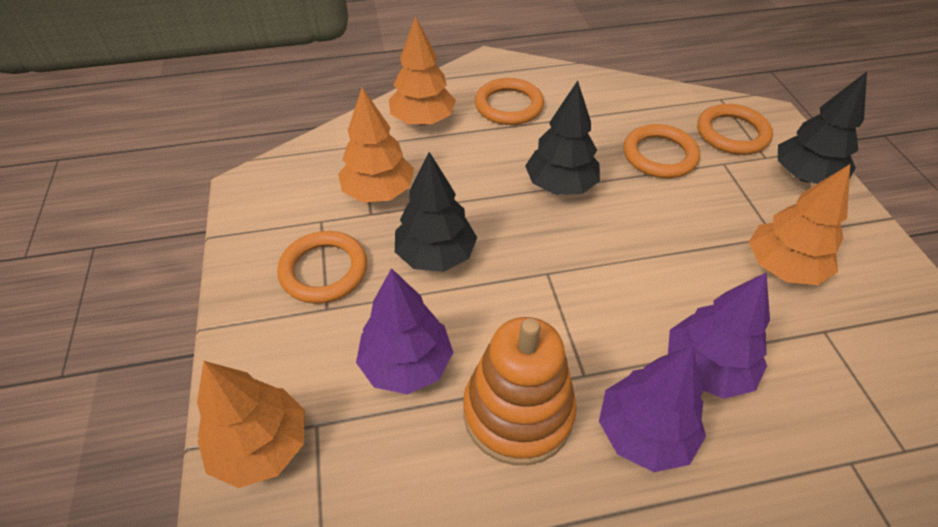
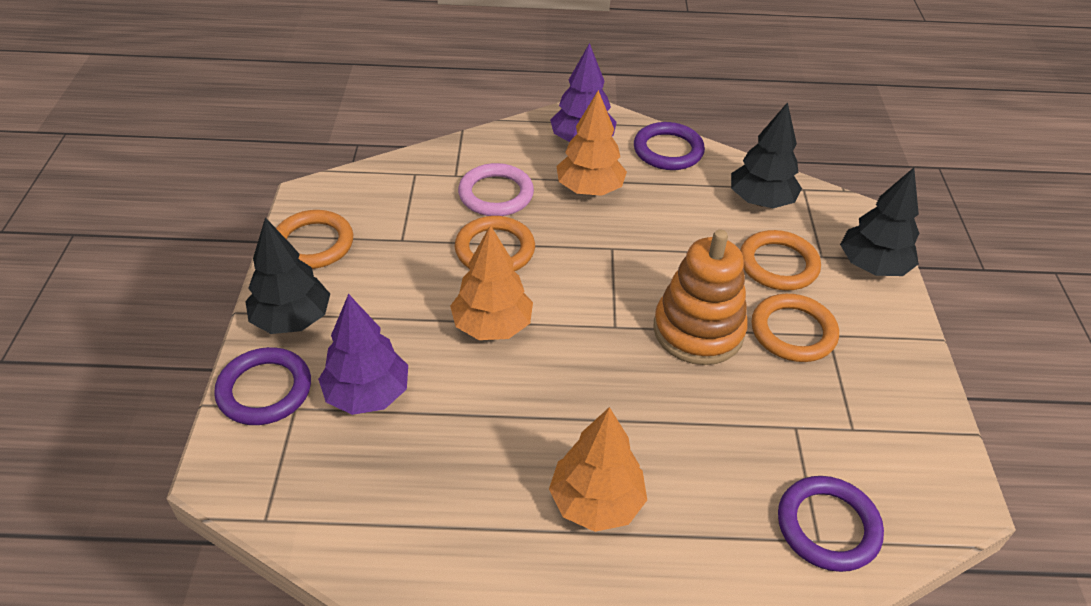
orange tree: 4 -> 3
pink ring: 0 -> 1
purple ring: 0 -> 3
purple tree: 3 -> 2

